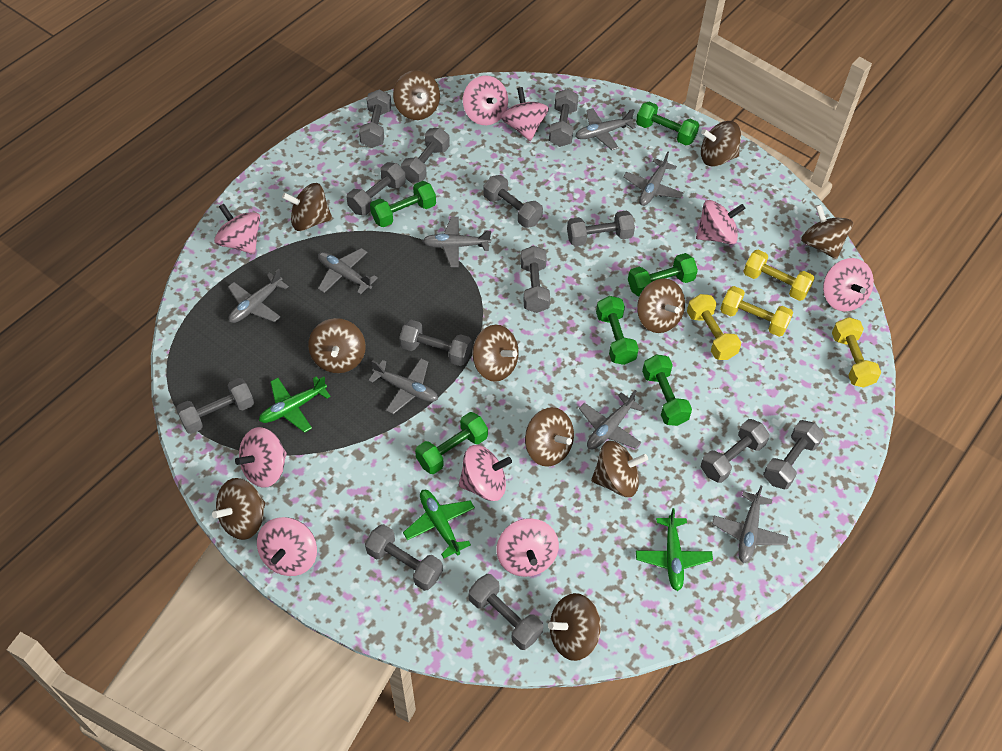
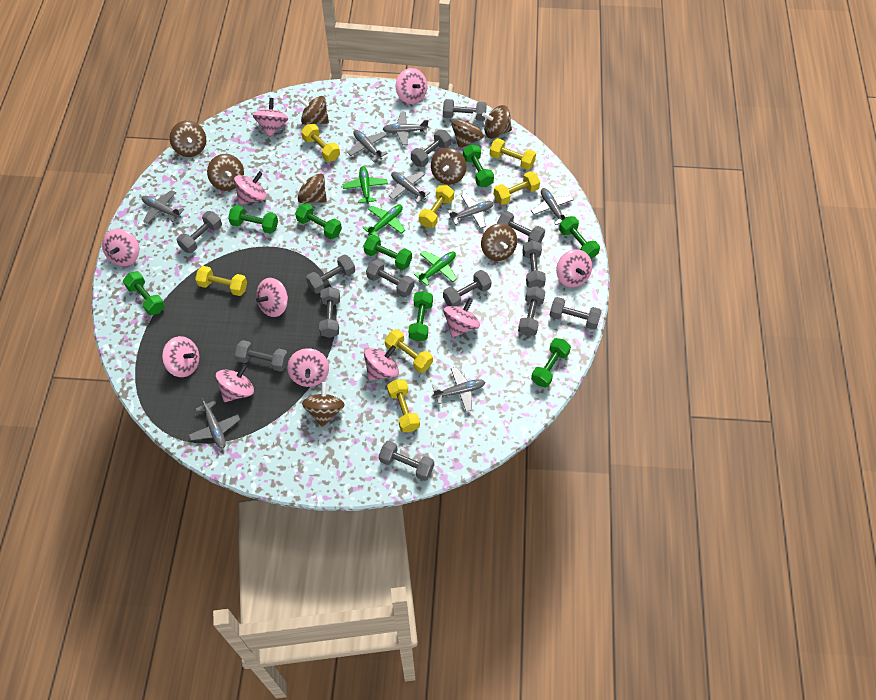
brown spinning top: 11 -> 9
green dumbbell: 6 -> 8
pink spinning top: 9 -> 11
yellow dumbbell: 4 -> 7

